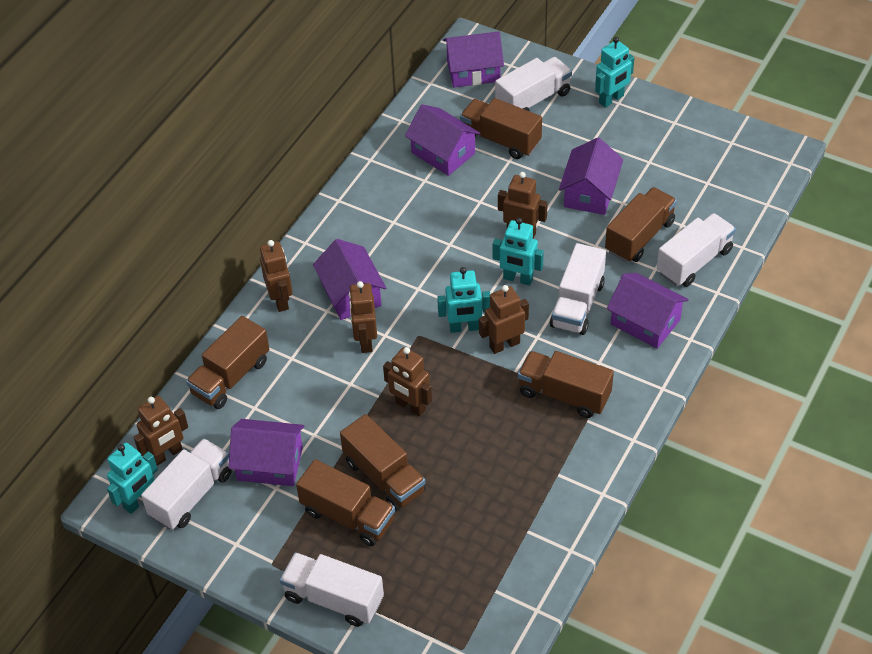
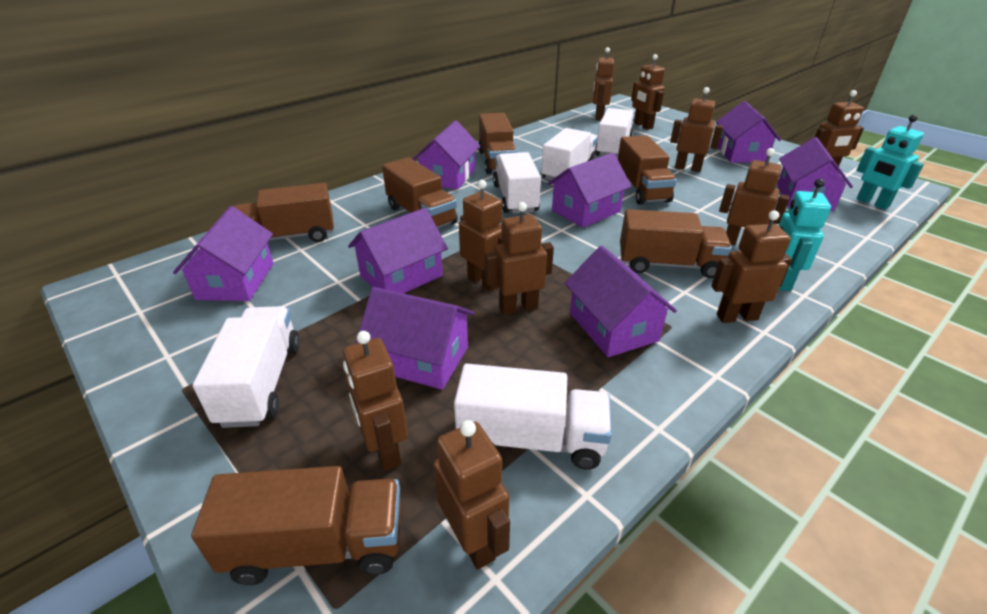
brown robot: 6 -> 10
purple house: 6 -> 8
turquoise robot: 4 -> 2

